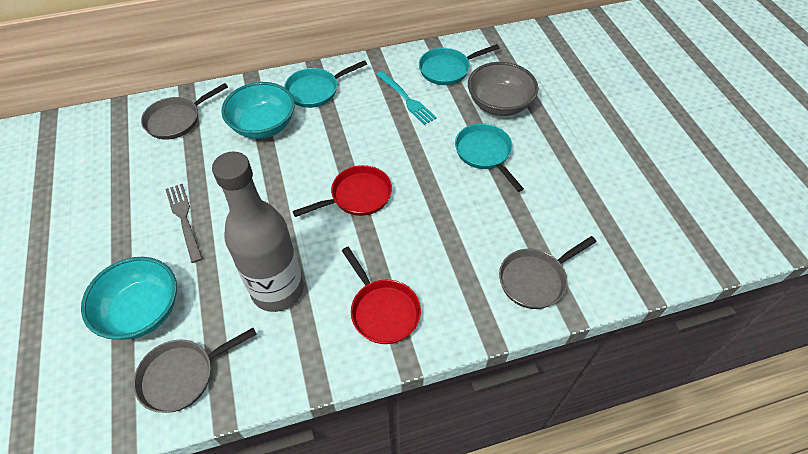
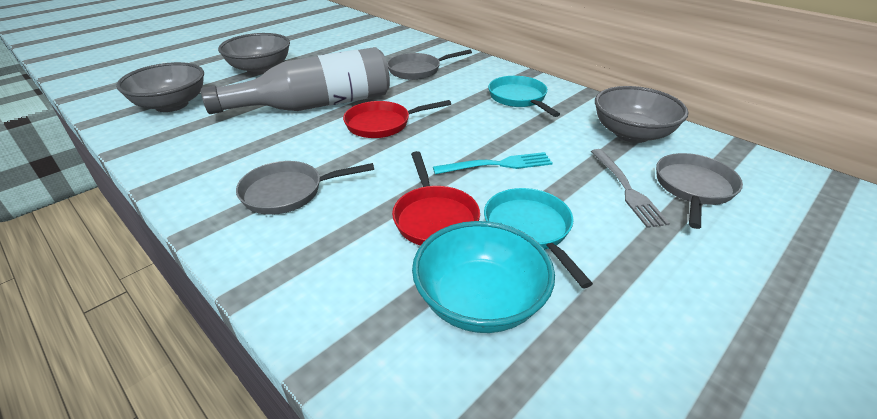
grey bowl: 1 -> 3
turquoise bowl: 2 -> 1
turquoise pan: 3 -> 2

